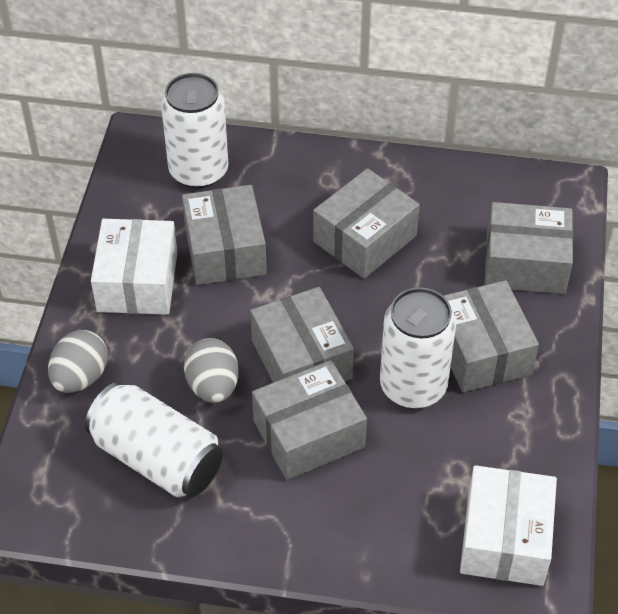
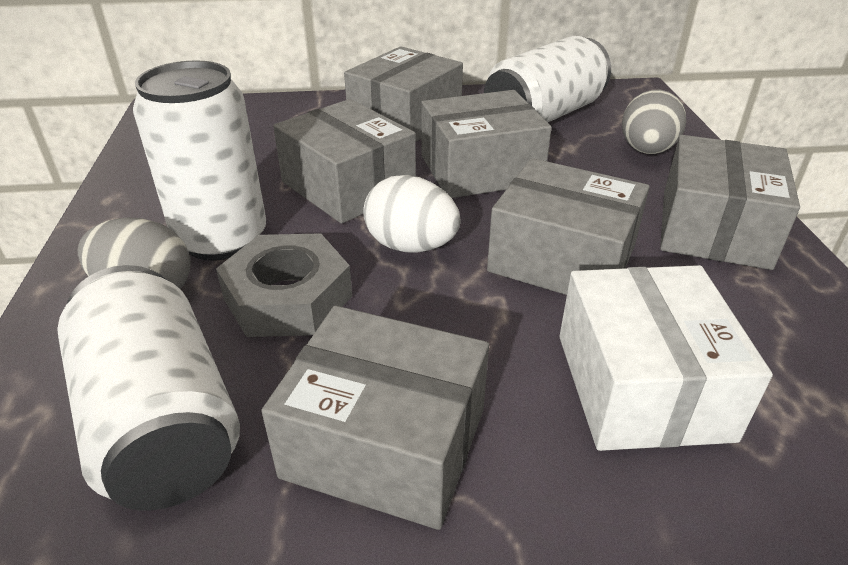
grey nut: 0 -> 1
white box: 2 -> 1
white egg: 0 -> 1

